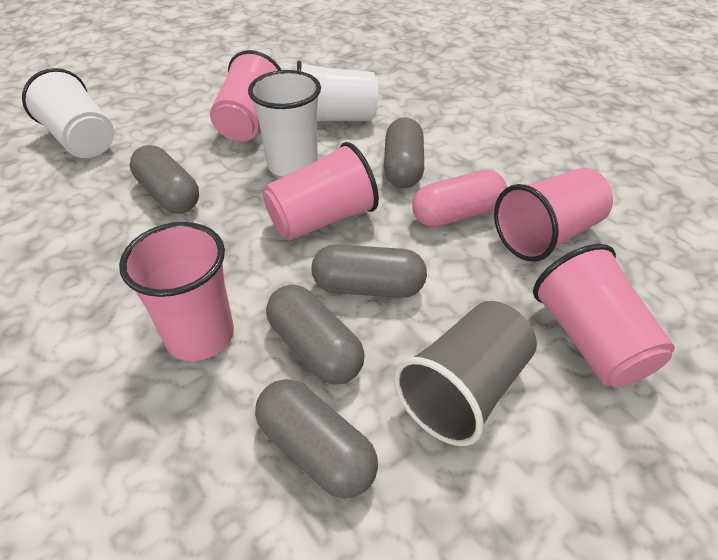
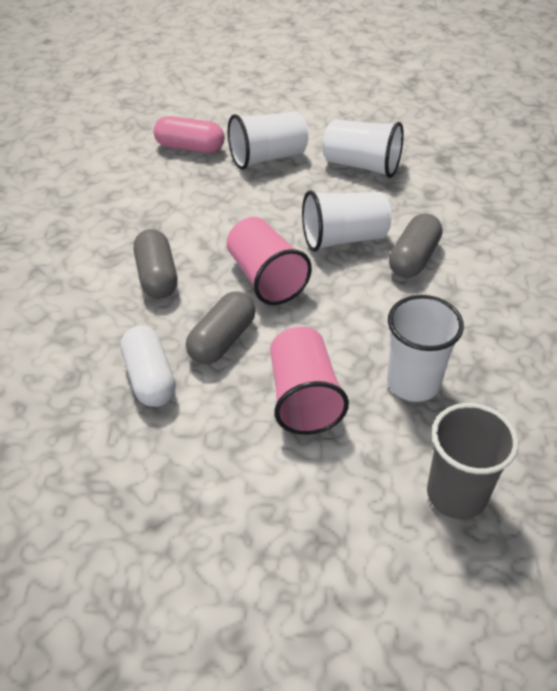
grey capsule: 5 -> 3
pink cup: 5 -> 2
white capsule: 0 -> 1
white cup: 3 -> 4

